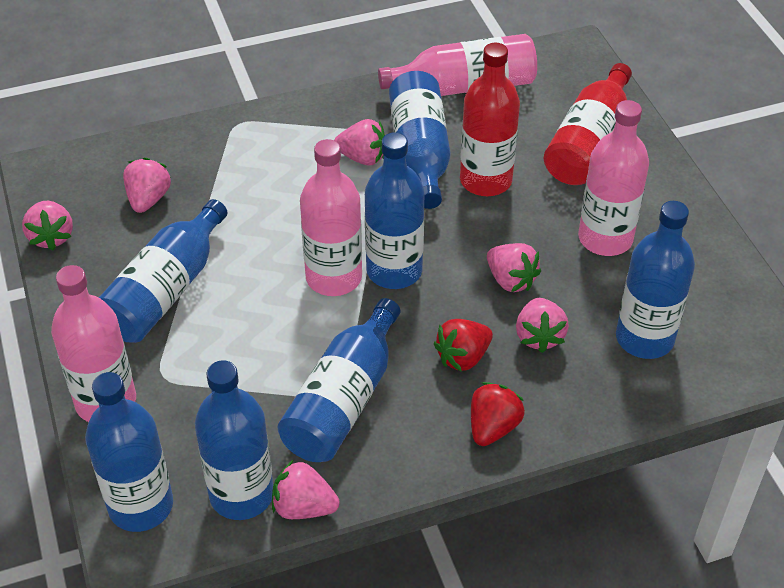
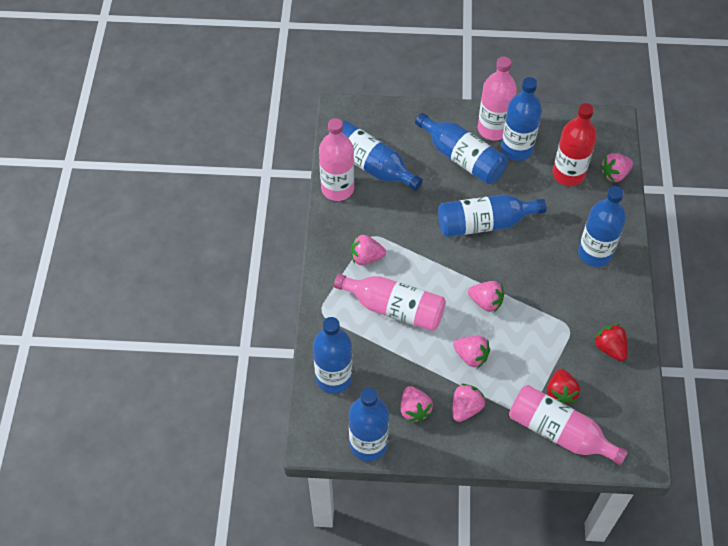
red bottle: 2 -> 1

